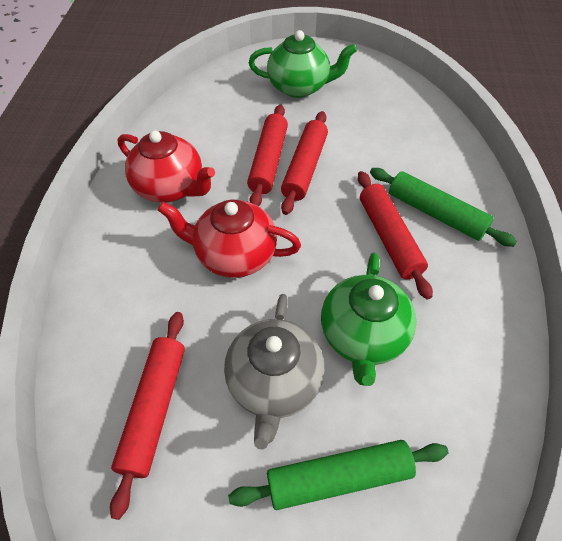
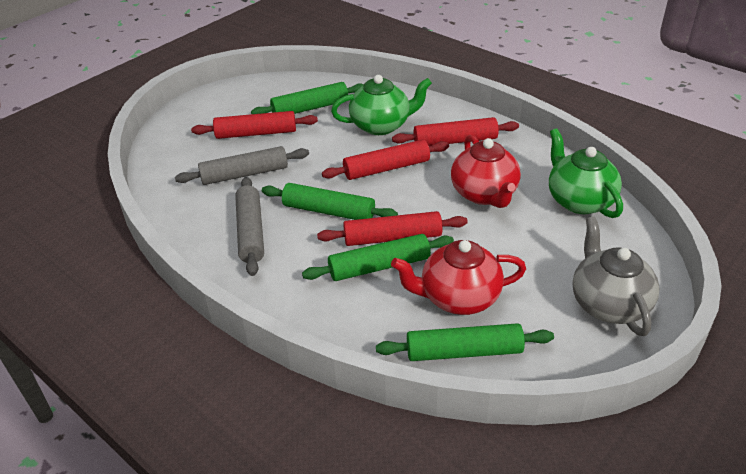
green rolling pin: 2 -> 4
grey rolling pin: 0 -> 2

